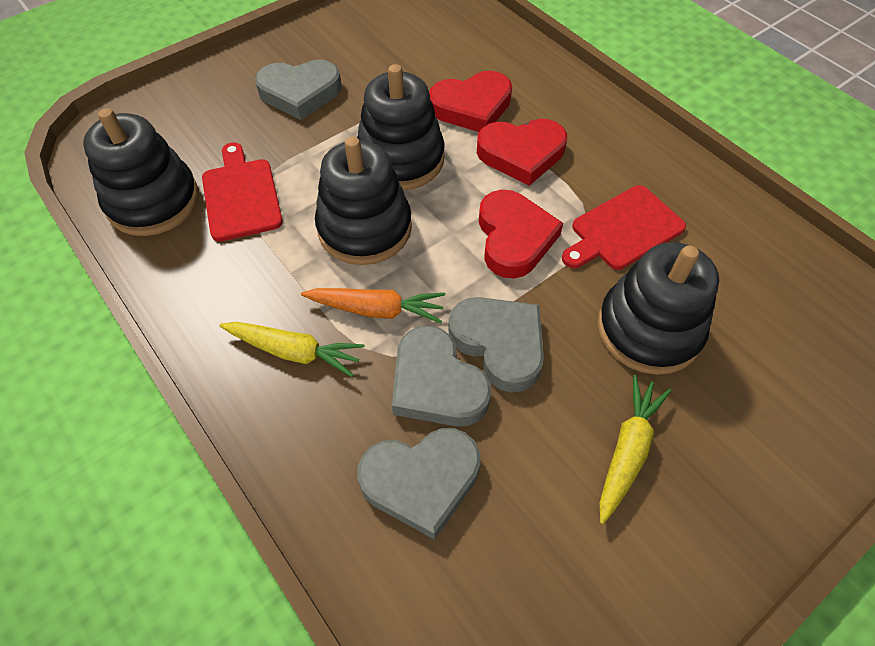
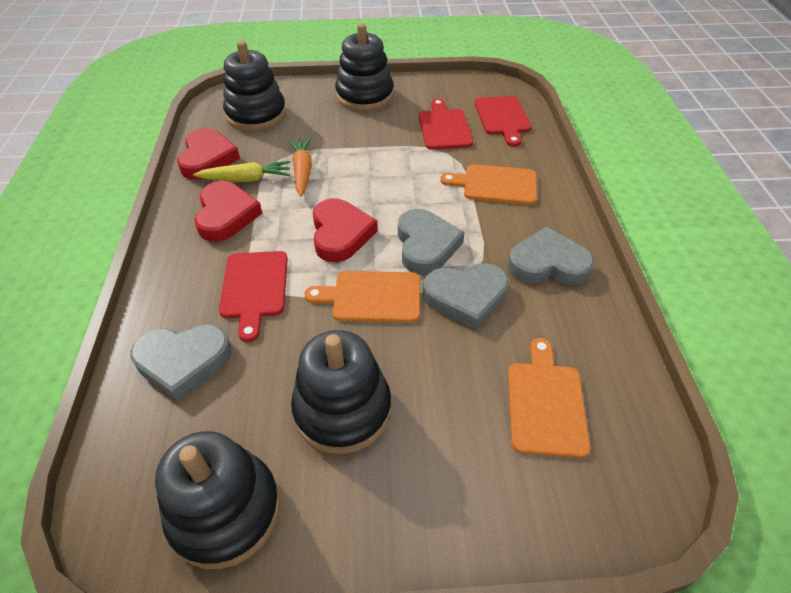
orange cutting board: 0 -> 3
red cutting board: 2 -> 3
yellow carrot: 2 -> 1

